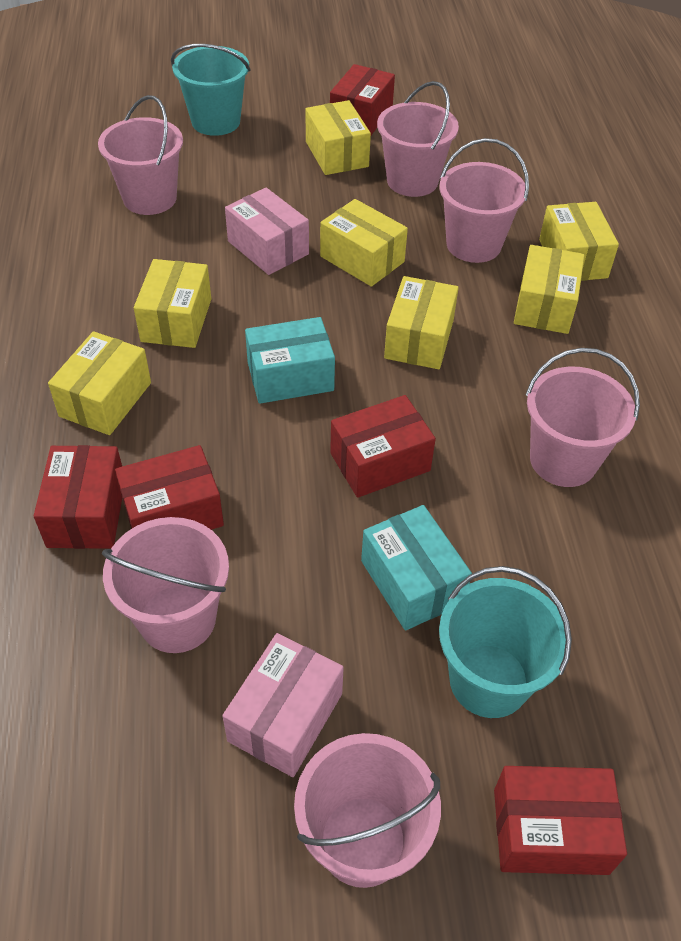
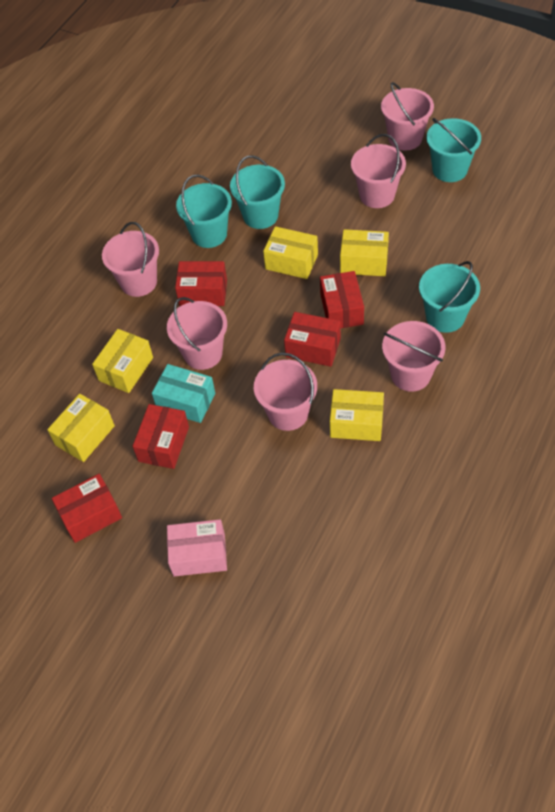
pink box: 2 -> 1
turquoise box: 2 -> 1
turquoise bucket: 2 -> 4
yellow box: 7 -> 5

